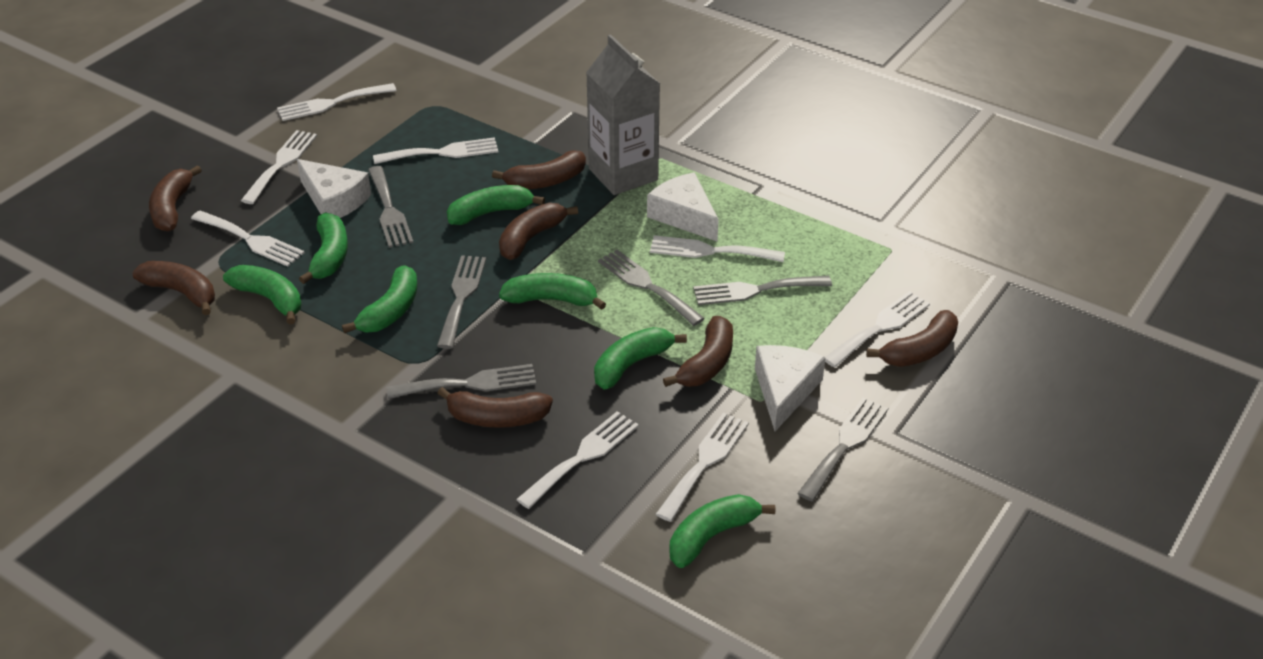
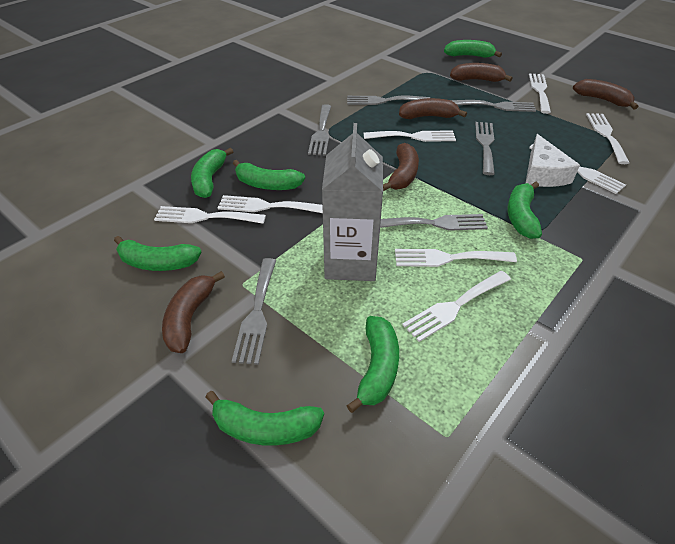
brown banana: 7 -> 5
white cheese: 3 -> 1

